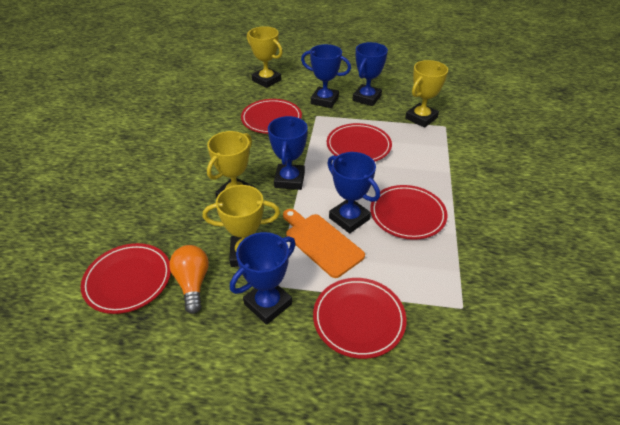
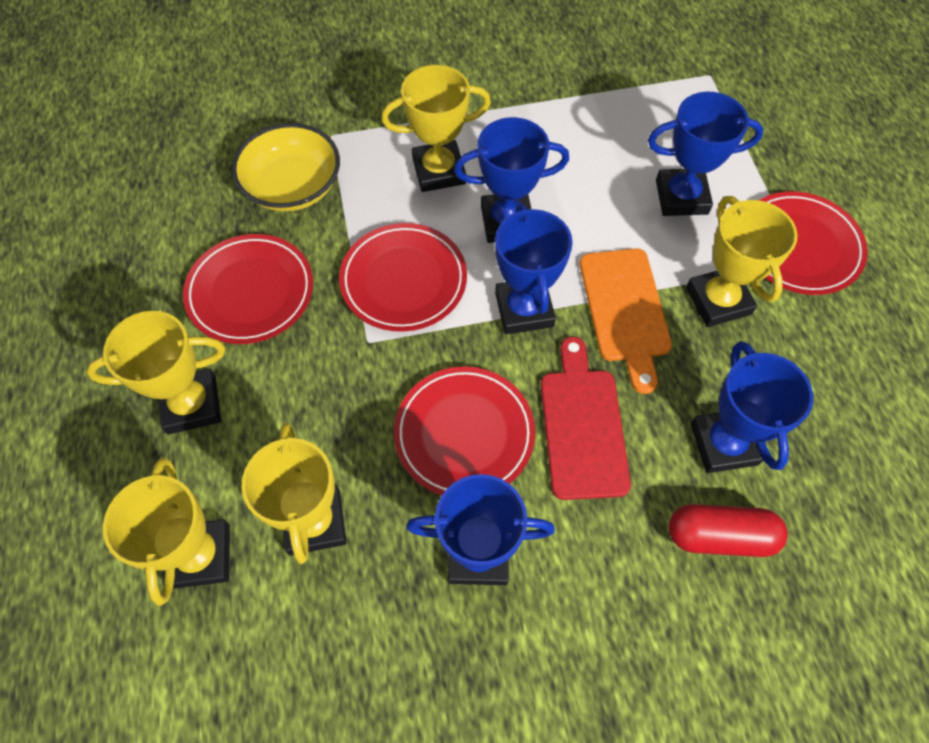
orange light bulb: 1 -> 0
red capsule: 0 -> 1
red cutting board: 0 -> 1
red plate: 5 -> 4
yellow bowl: 0 -> 1
yellow trophy: 4 -> 5

